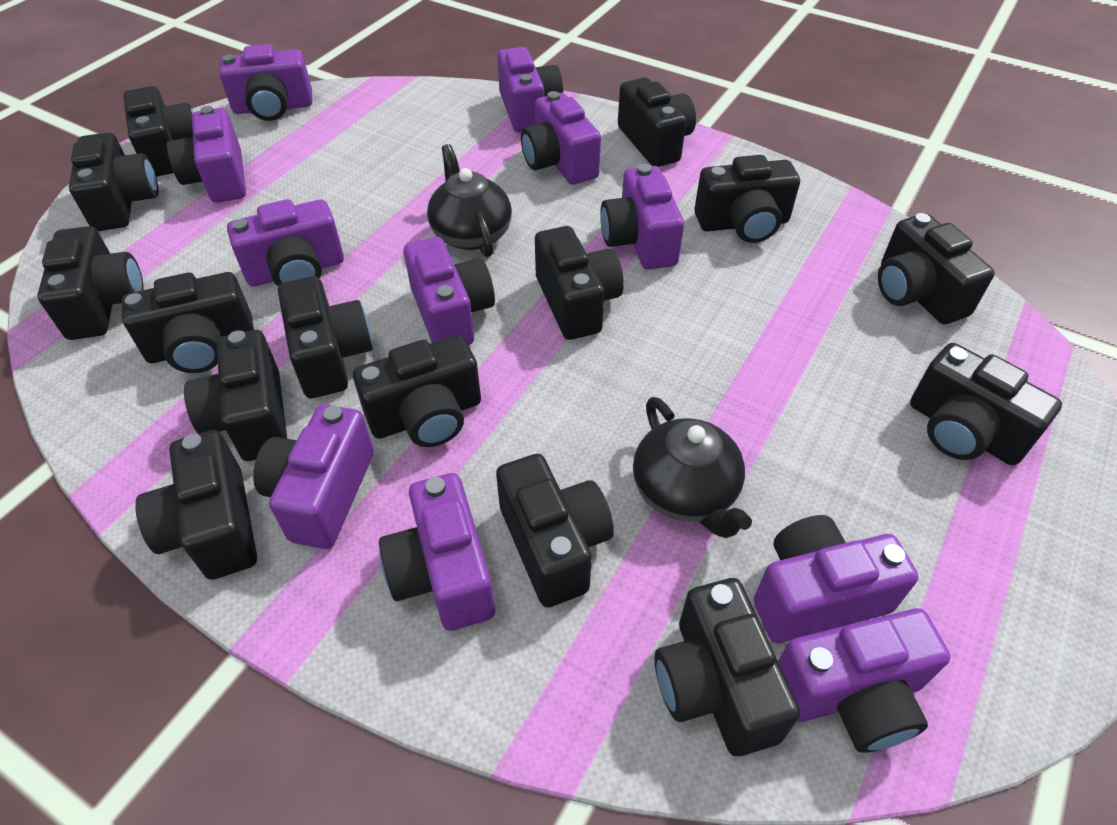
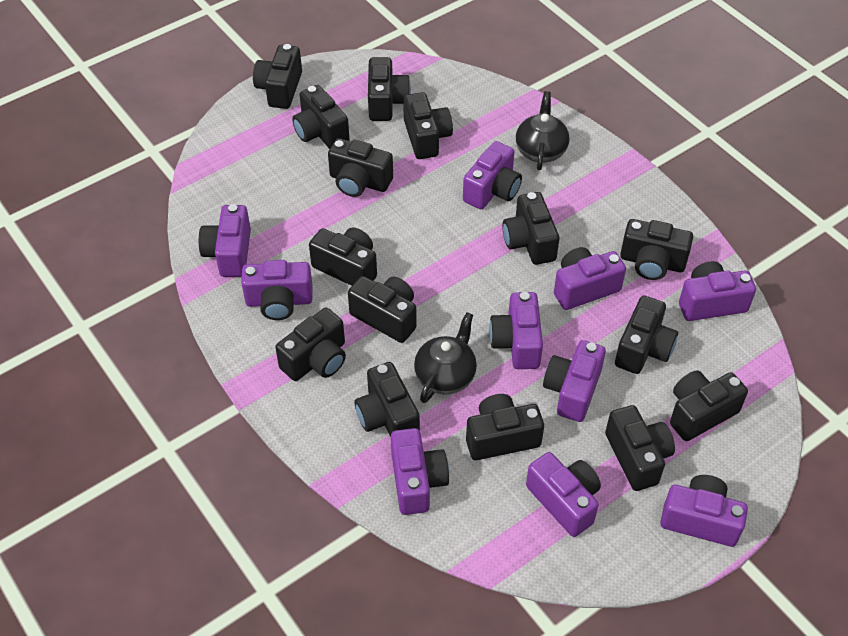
purple camera: 11 -> 10

